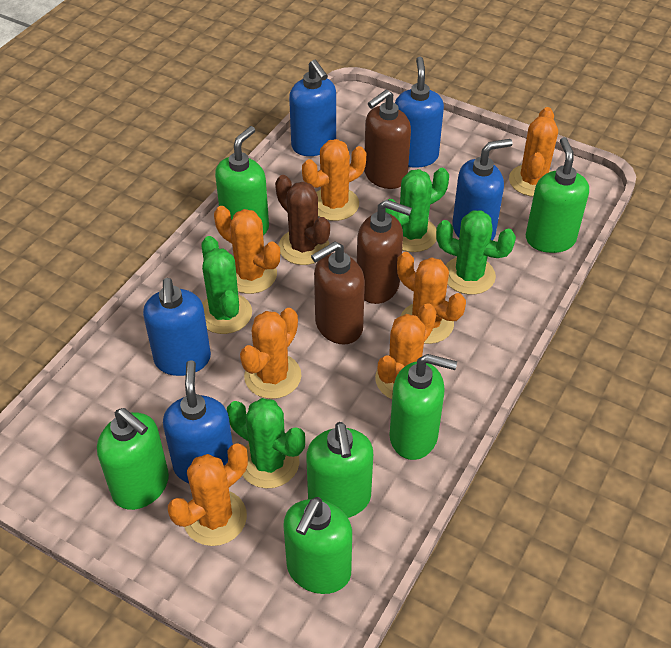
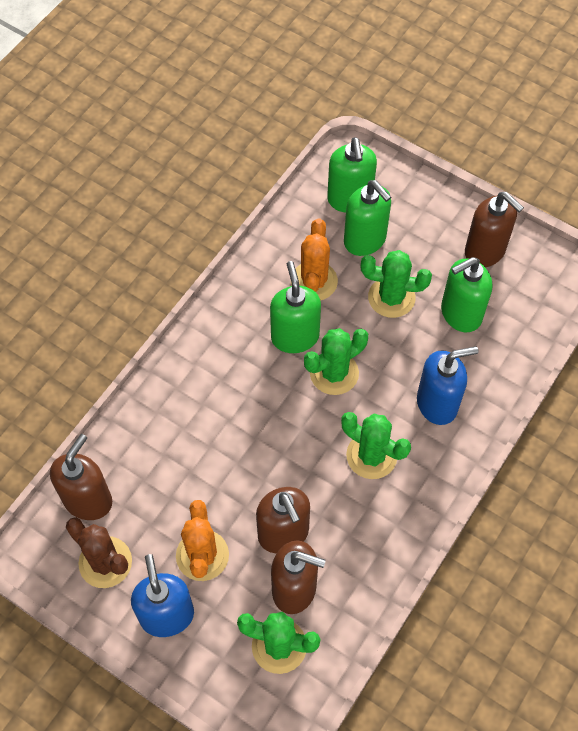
blue soap dispenser: 5 -> 2
brown soap dispenser: 3 -> 4
green soap dispenser: 6 -> 4
orange cactus: 7 -> 2

